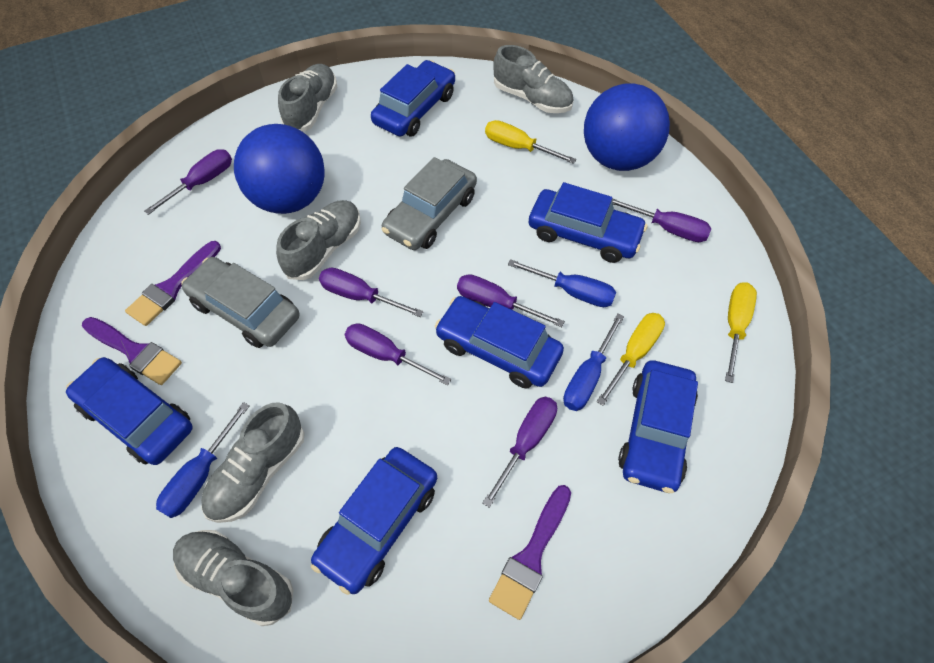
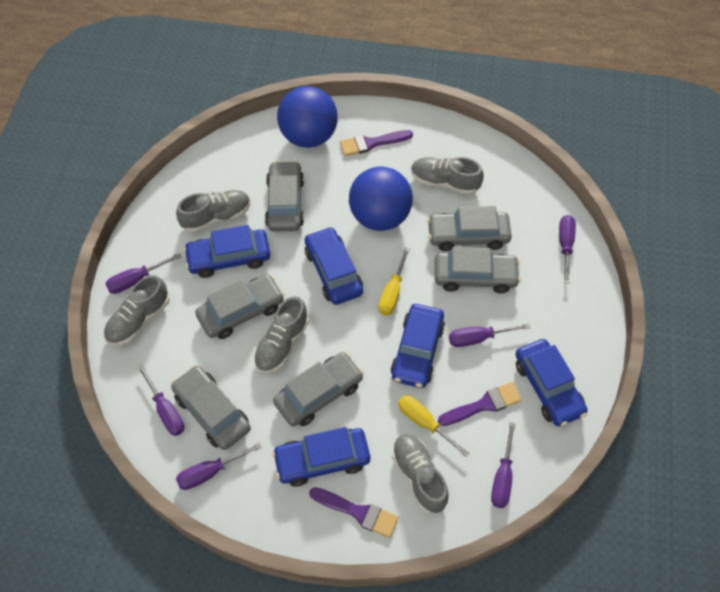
blue car: 6 -> 5
blue screwdriver: 3 -> 0
grey car: 2 -> 6
yellow screwdriver: 3 -> 2

